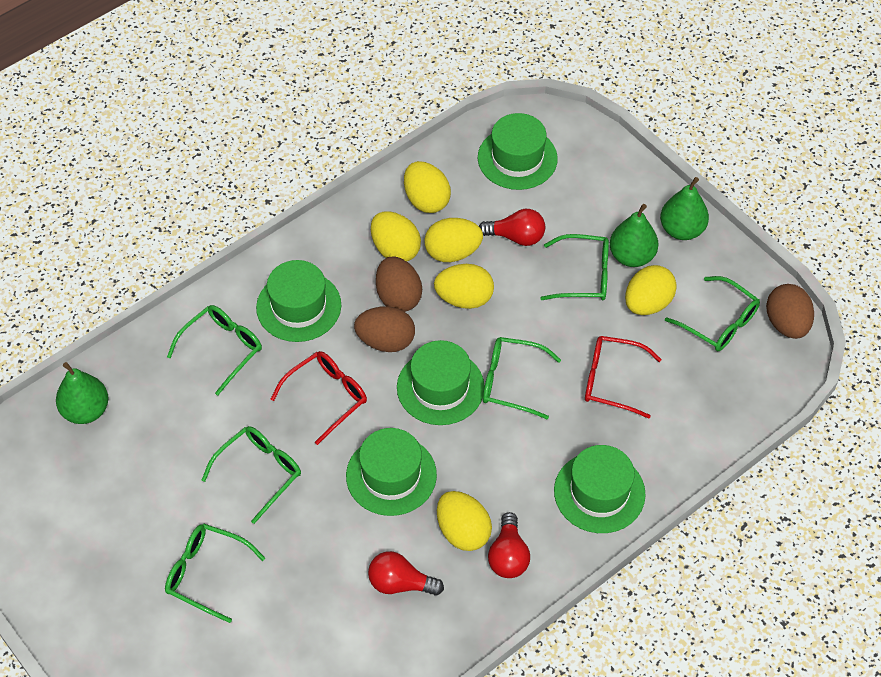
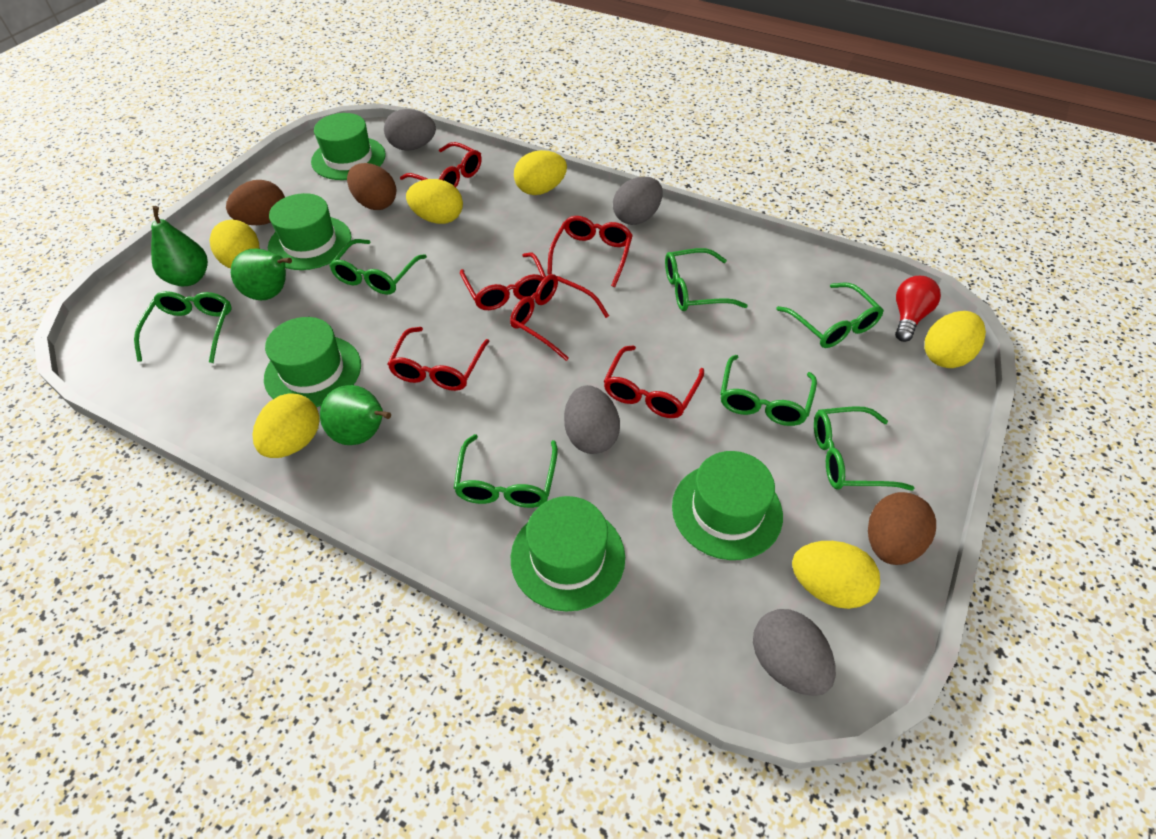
green glasses: 6 -> 7
grey egg: 0 -> 4
red glasses: 2 -> 6
red light bulb: 3 -> 1

